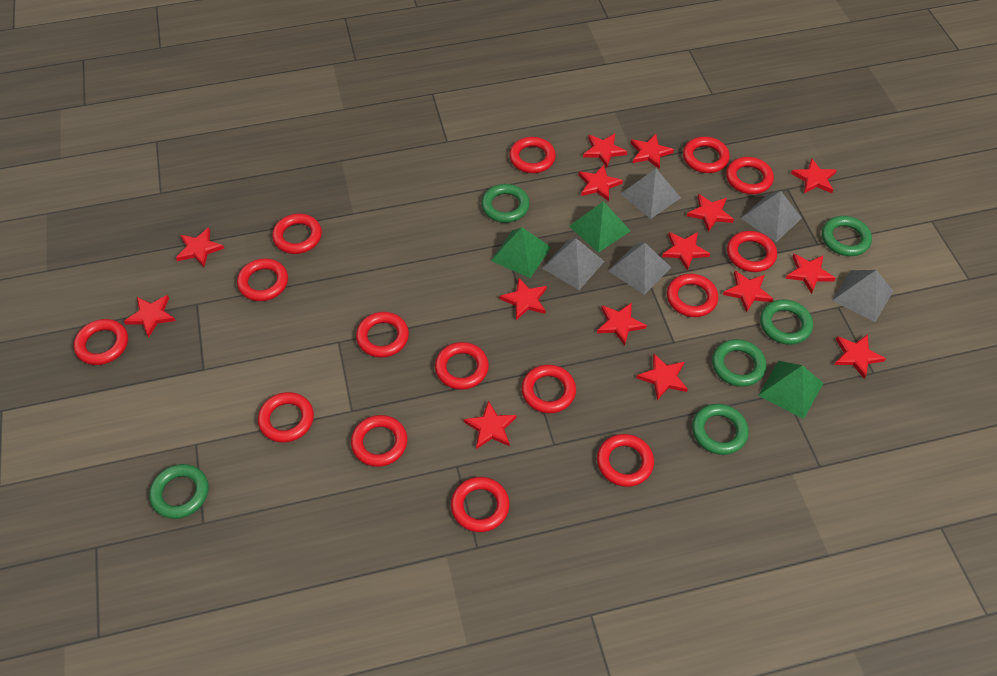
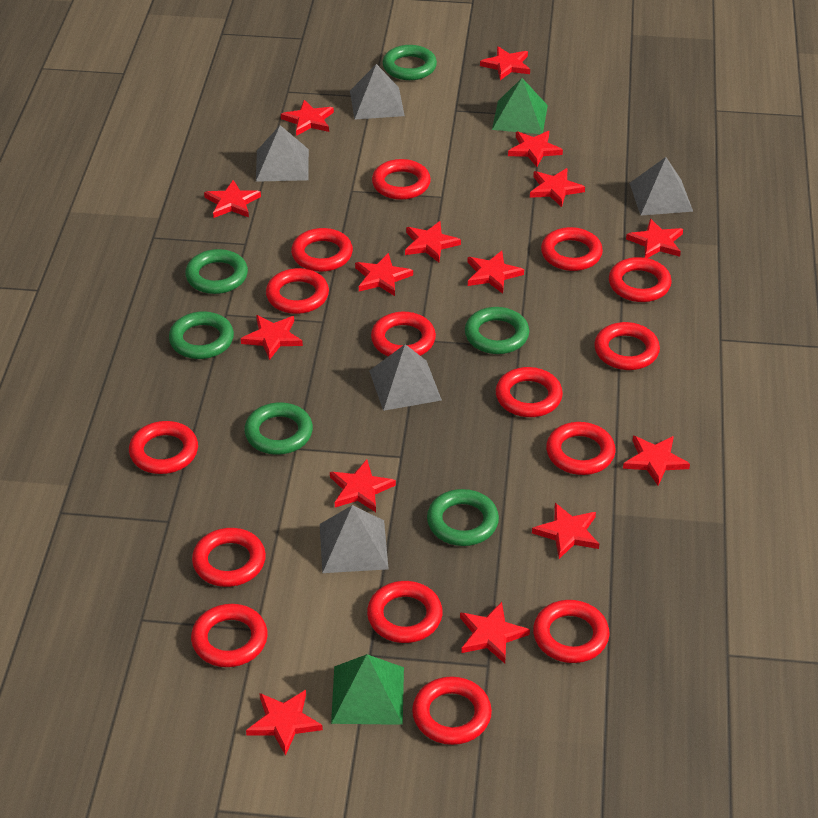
green pyramid: 3 -> 2

